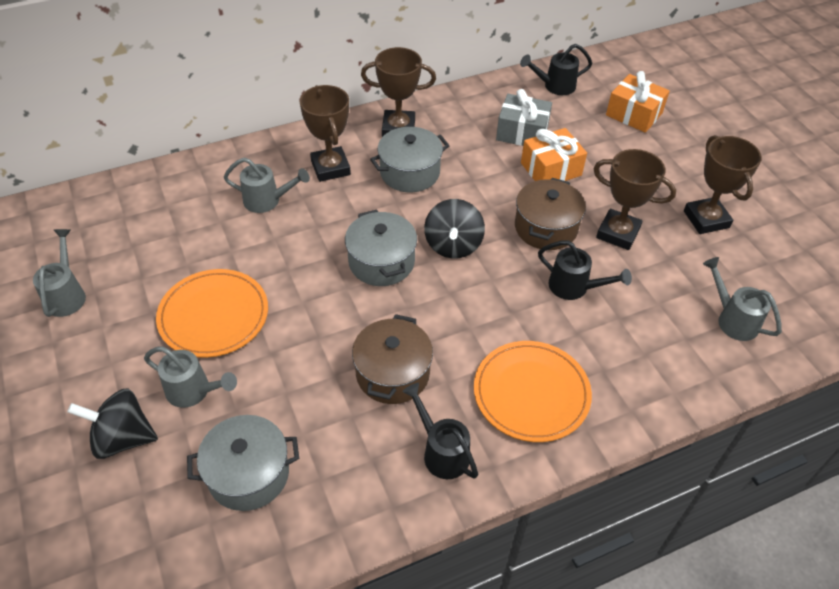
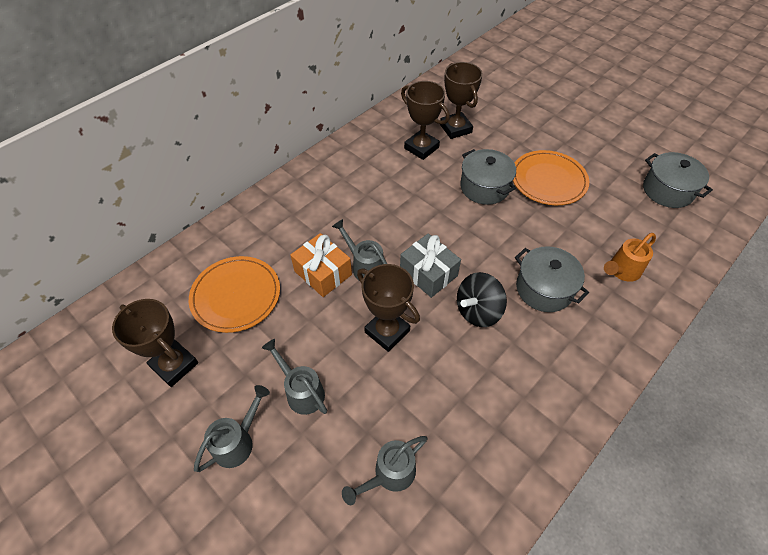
black spinning top: 2 -> 1
black watering can: 3 -> 0
brown pot: 2 -> 0
orange gift: 2 -> 1
orange watering can: 0 -> 1

